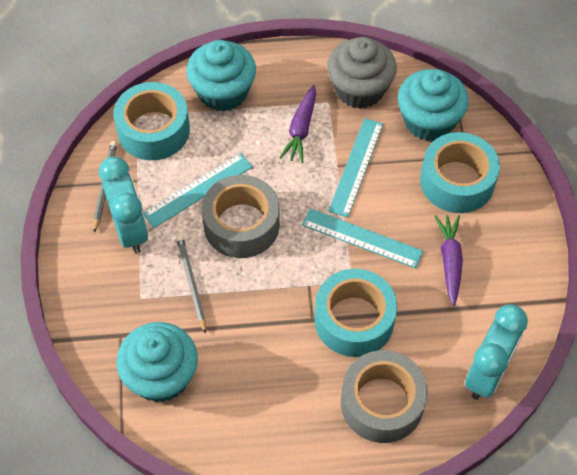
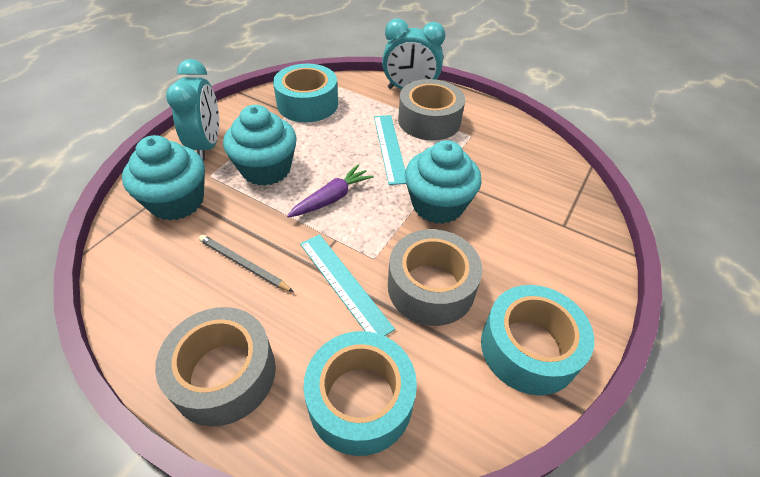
grey cupcake: 1 -> 0
grey pencil: 2 -> 1
grey tape: 2 -> 3
purple carrot: 2 -> 1
turquoise ruler: 3 -> 2

